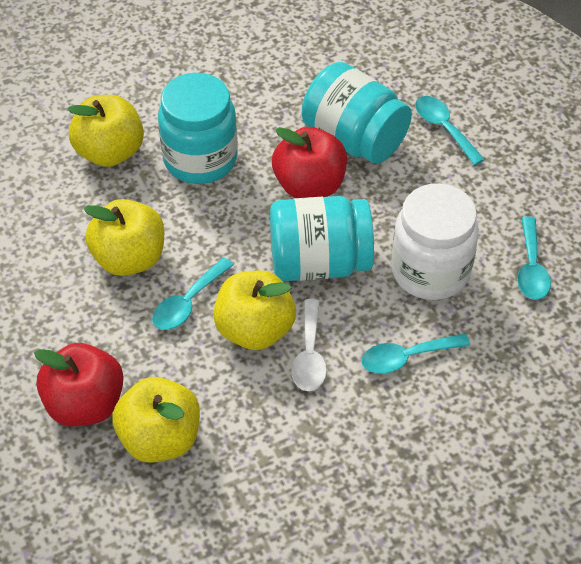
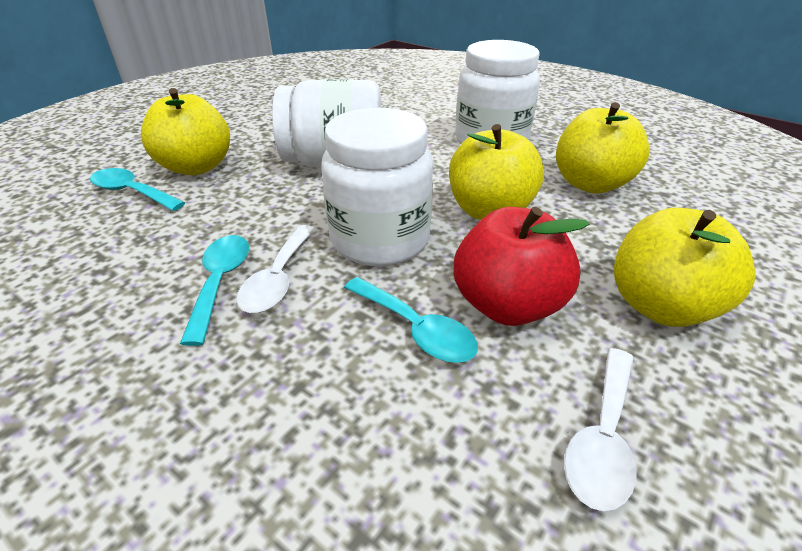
red apple: 2 -> 1
turquoise jar: 3 -> 0
turquoise spoon: 4 -> 3
white jar: 1 -> 3
white spoon: 1 -> 2

